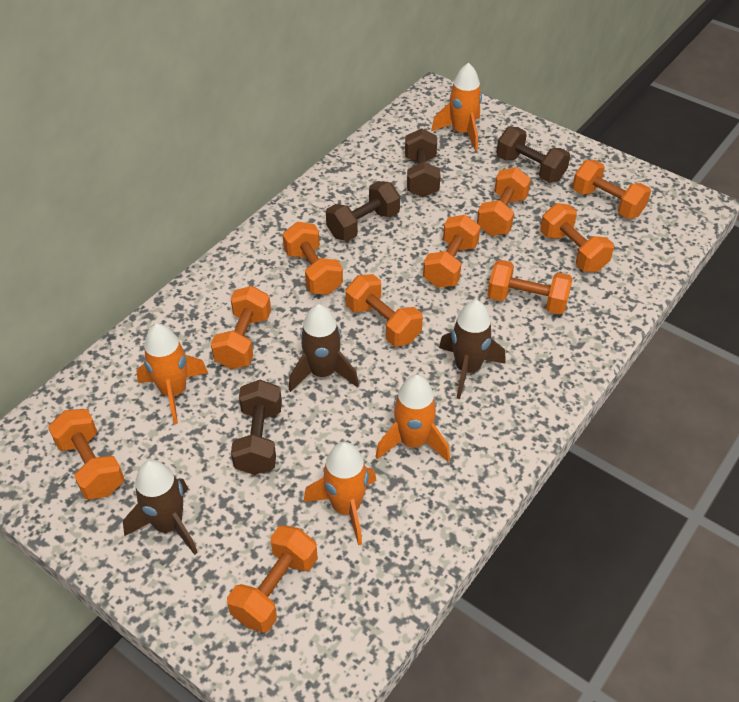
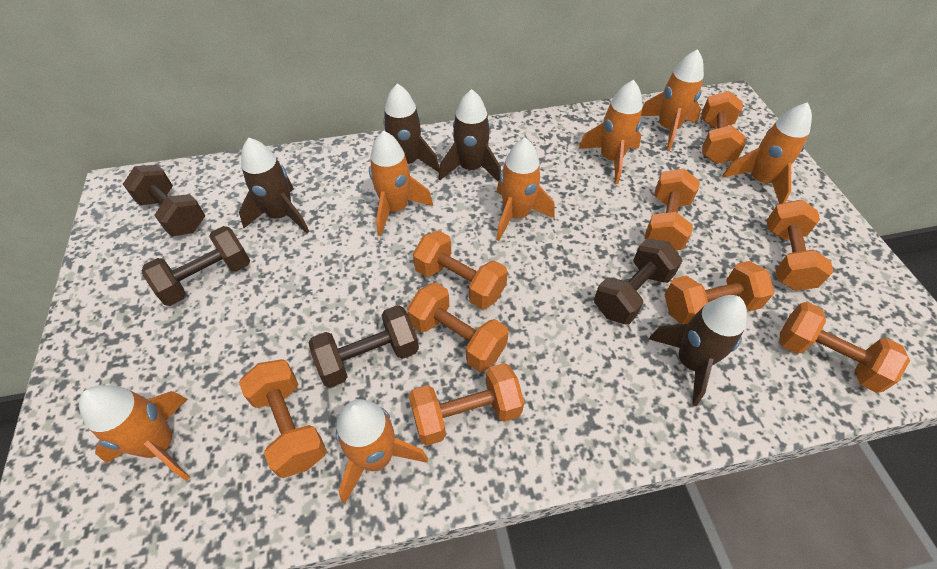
brown rocket: 3 -> 4
orange dumbbell: 10 -> 9
orange rocket: 4 -> 7

